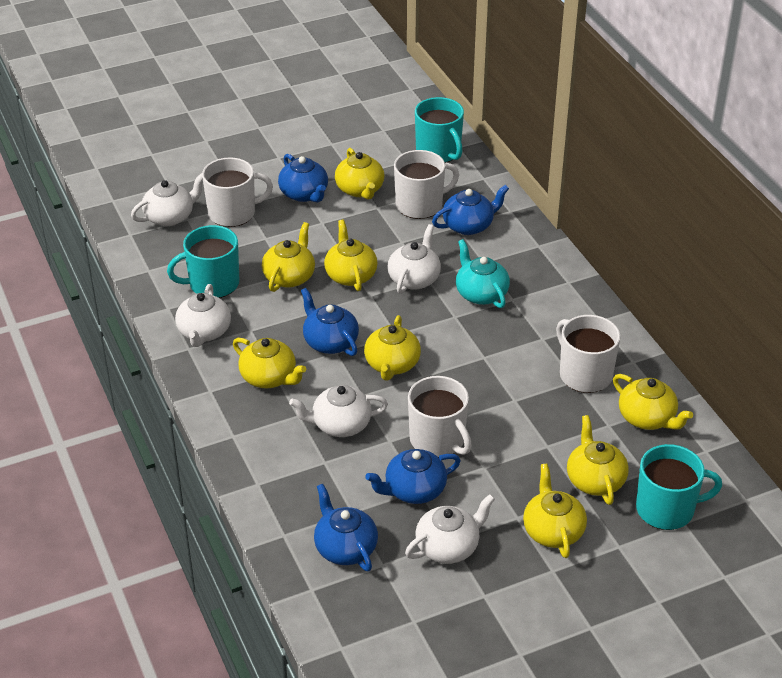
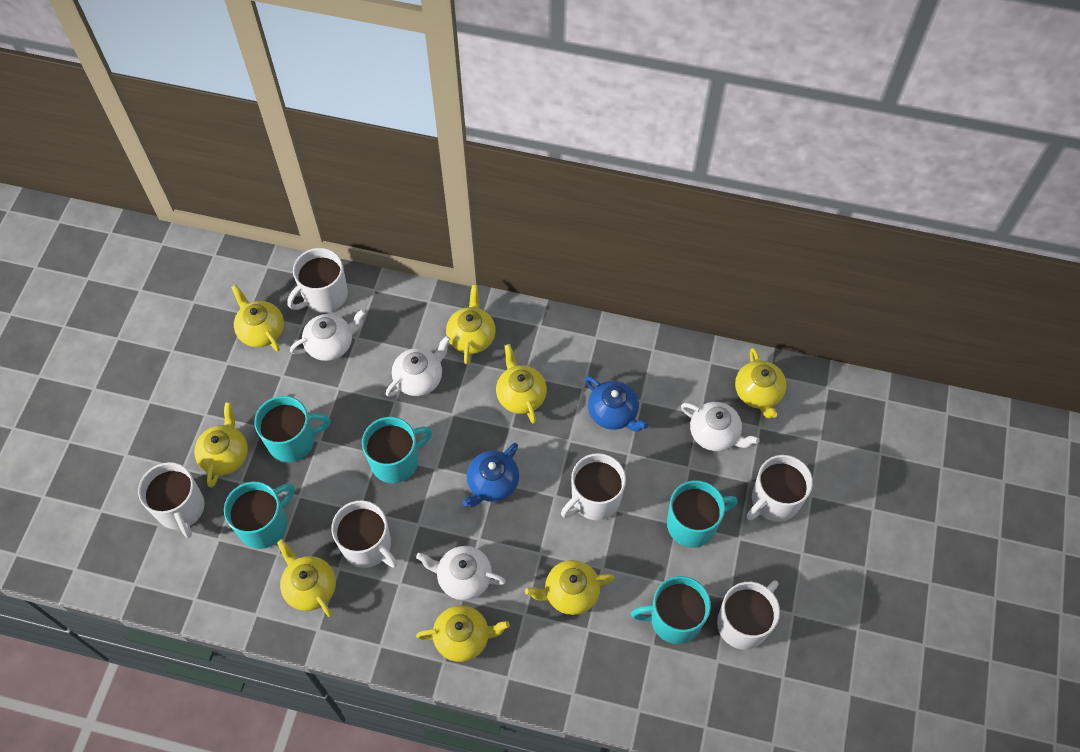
blue teapot: 5 -> 2
turquoise mug: 3 -> 5
turquoise teapot: 1 -> 0
white mug: 4 -> 6
white teapot: 5 -> 4

